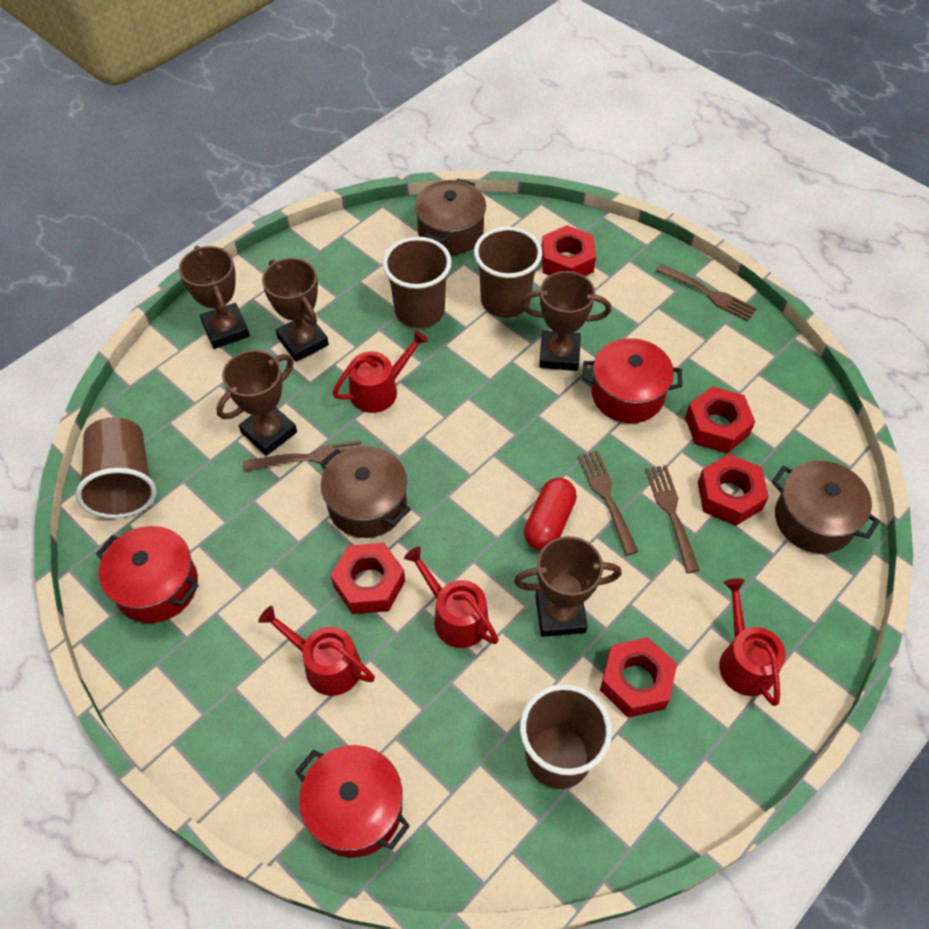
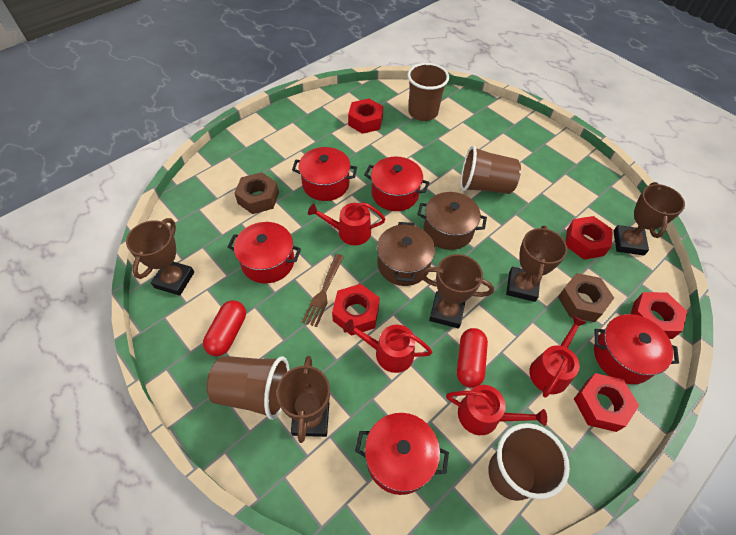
brown fork: 4 -> 1
brown nut: 0 -> 2
brown pot: 3 -> 2
red capsule: 1 -> 2
red pot: 3 -> 5

